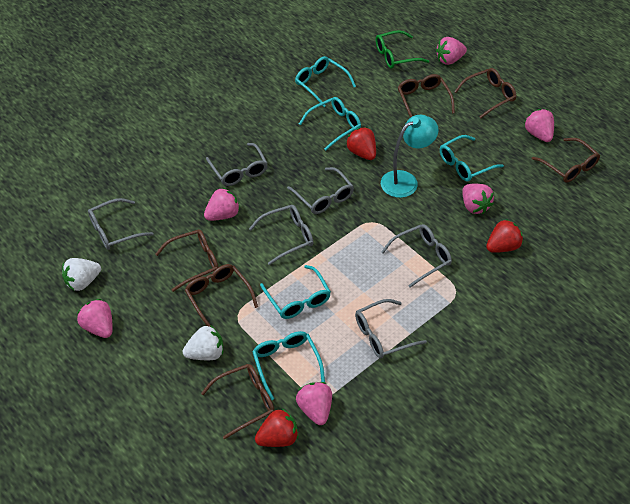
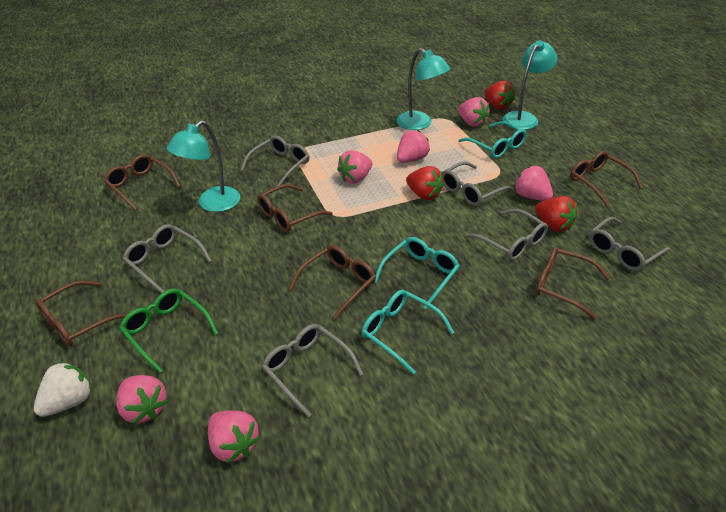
turquoise glasses: 5 -> 3
turquoise lamp: 1 -> 3
white strawberry: 2 -> 1

